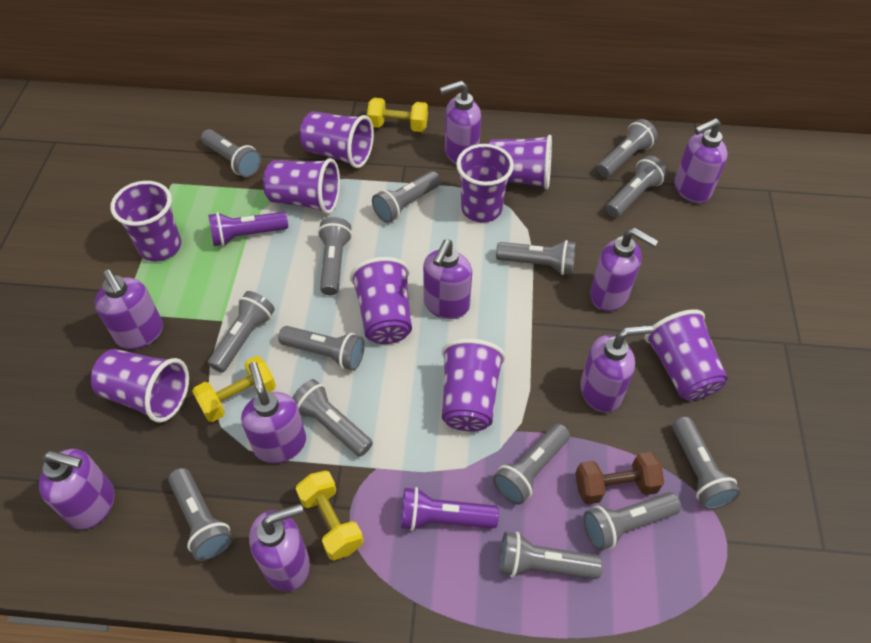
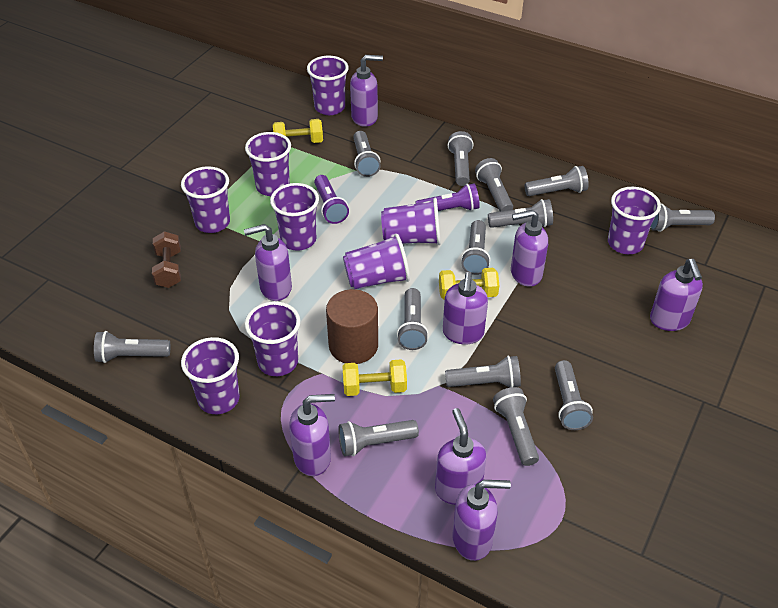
brown cylinder: 0 -> 1
grey flashlight: 14 -> 13
purple soap dispenser: 9 -> 8

